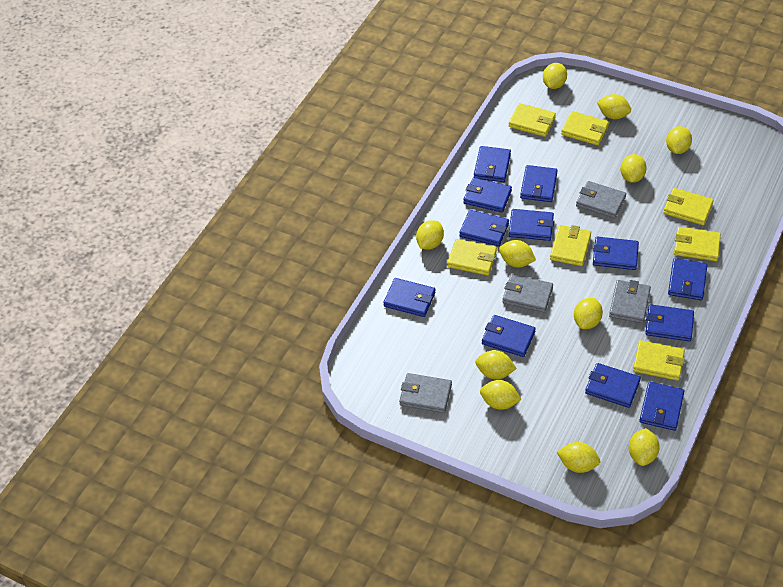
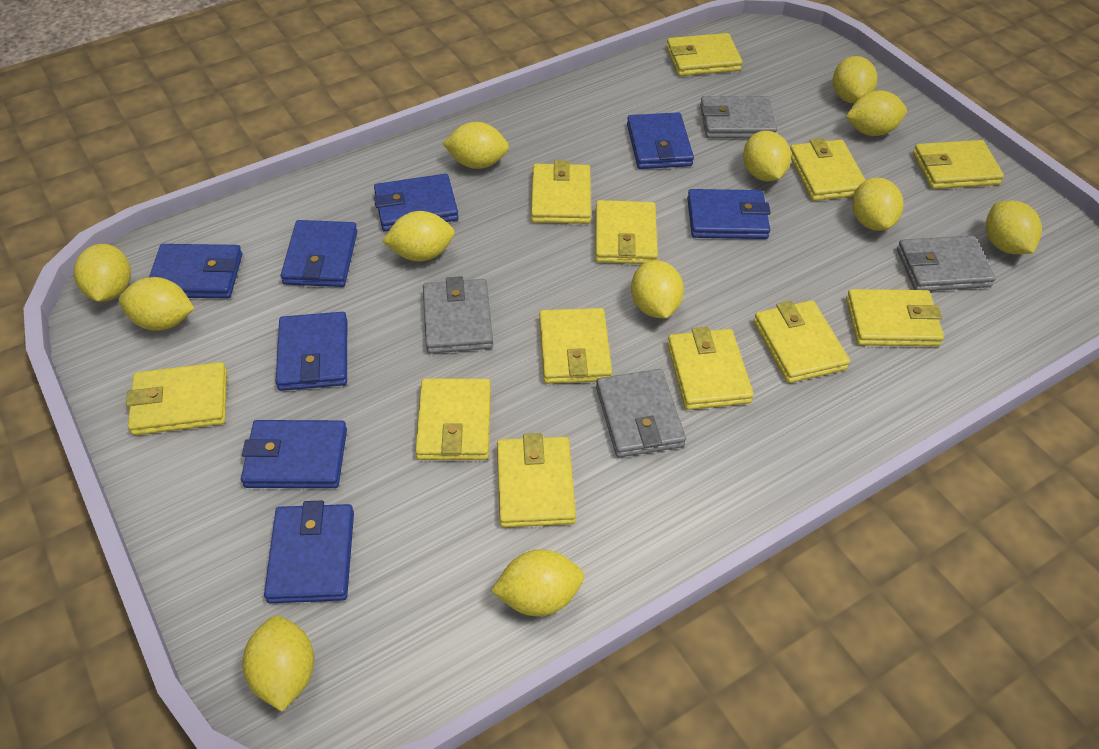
blue wallet: 12 -> 8
yellow lemon: 11 -> 12
yellow wallet: 7 -> 12

